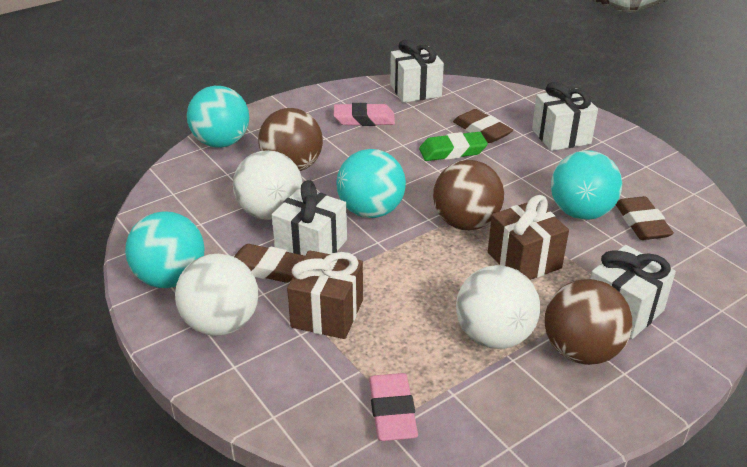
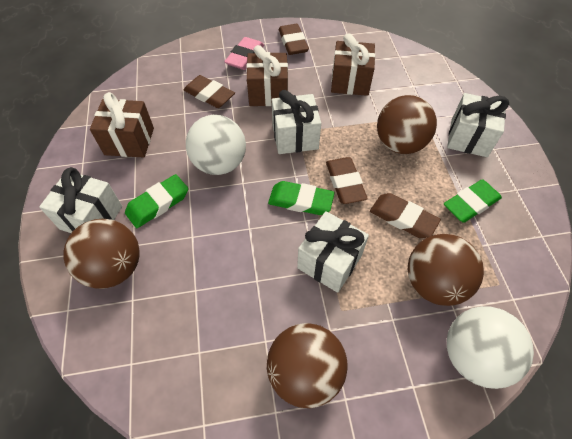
brown ball: 3 -> 4
brown eraser: 3 -> 4
brown gift: 2 -> 3
green eraser: 1 -> 3
pink eraser: 2 -> 1
turquoise ball: 4 -> 0
white ball: 3 -> 2

